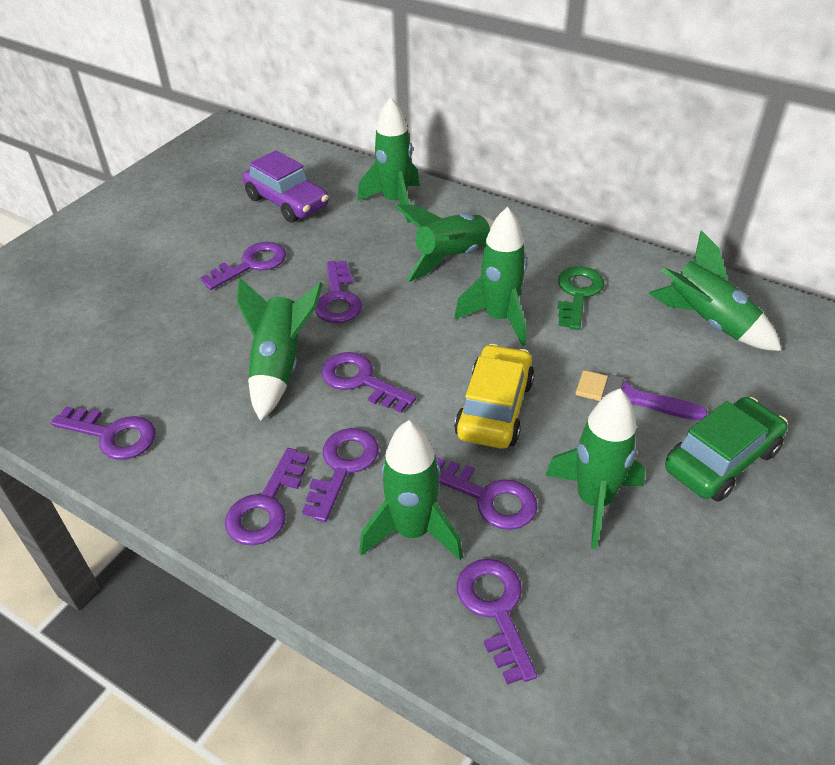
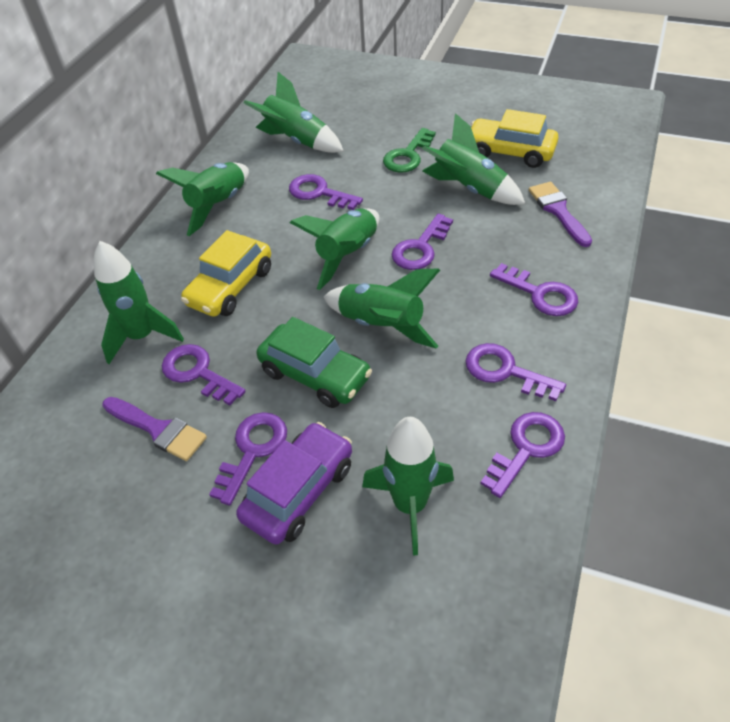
purple brush: 1 -> 2
purple key: 8 -> 7
yellow car: 1 -> 2

